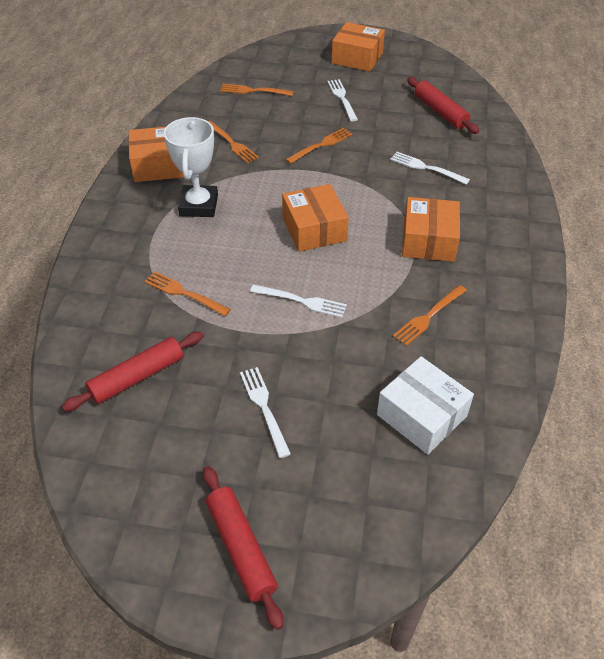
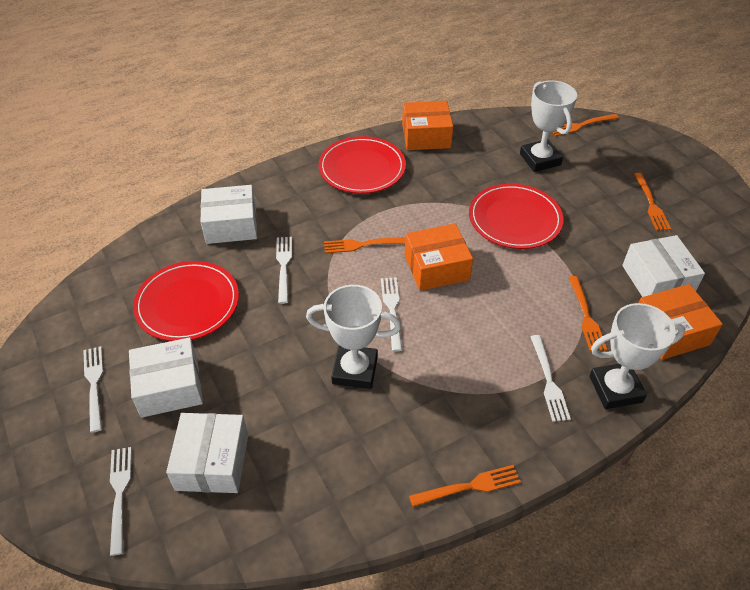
orange box: 4 -> 3
red plate: 0 -> 3
red rolling pin: 3 -> 0
white box: 1 -> 4
white fork: 4 -> 5
white trophy: 1 -> 3

